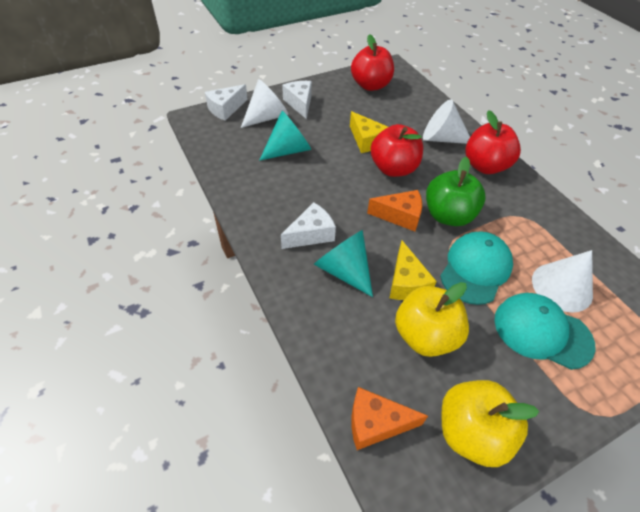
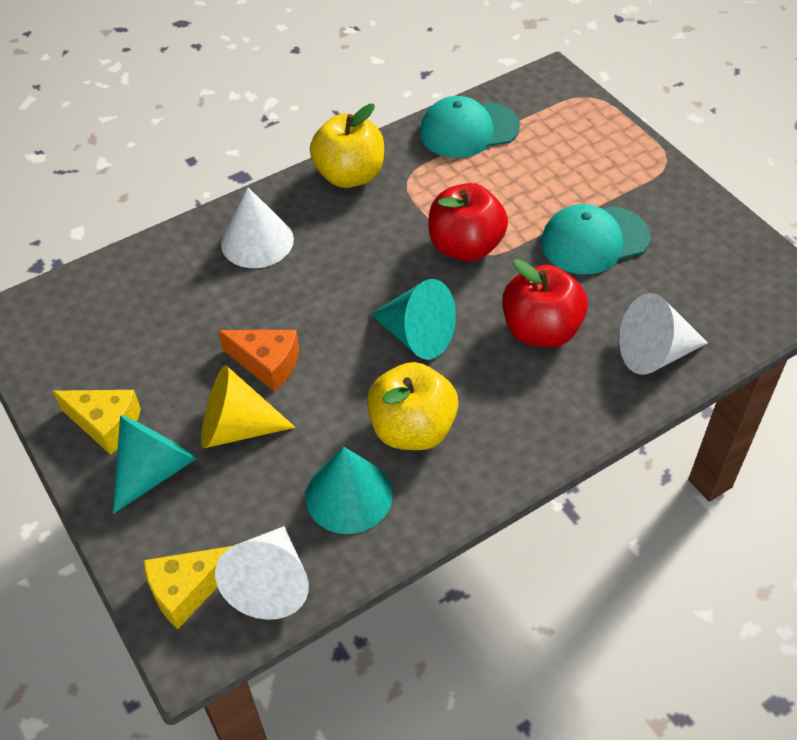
green apple: 1 -> 0
orange cheese: 2 -> 1
red apple: 3 -> 2
turquoise cone: 2 -> 3
white cheese: 3 -> 0
yellow cone: 0 -> 1

